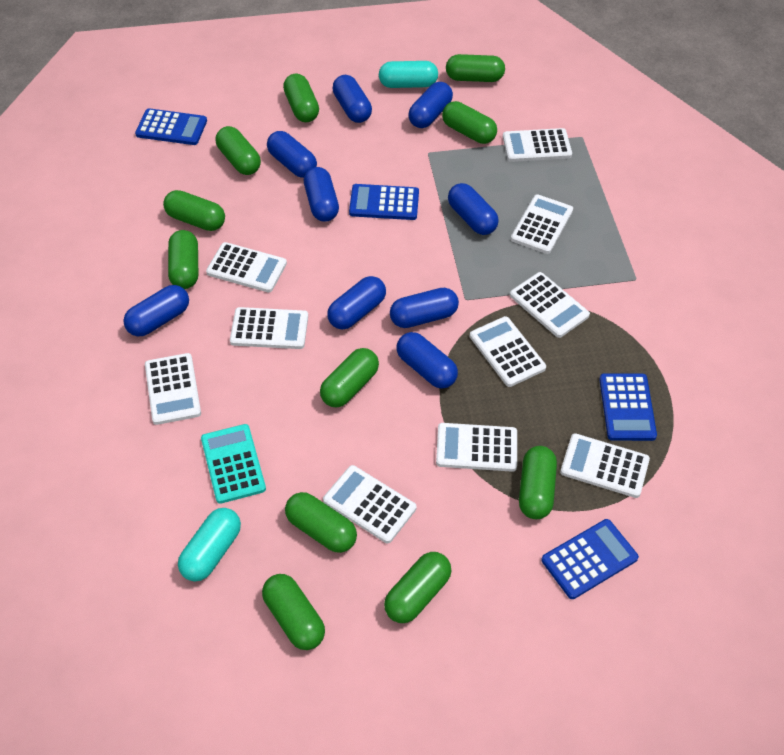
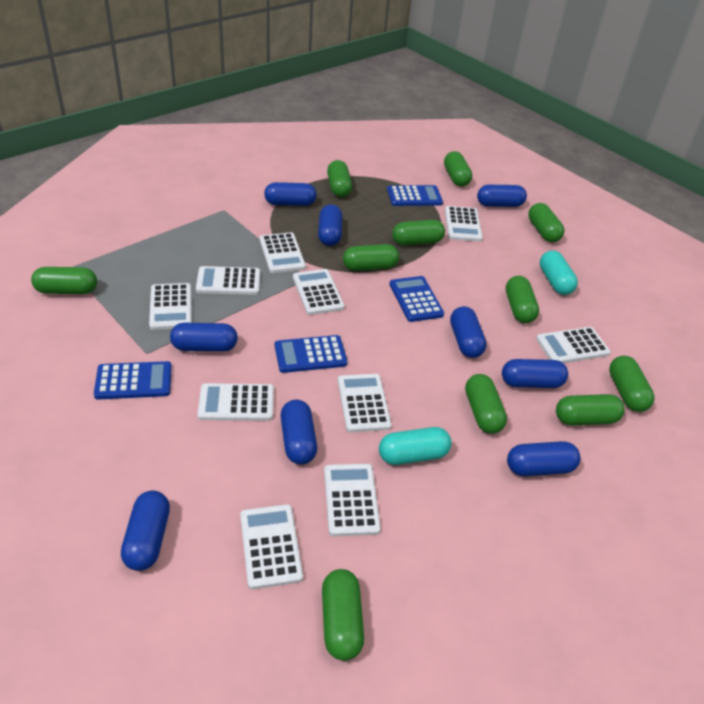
turquoise calculator: 1 -> 0

